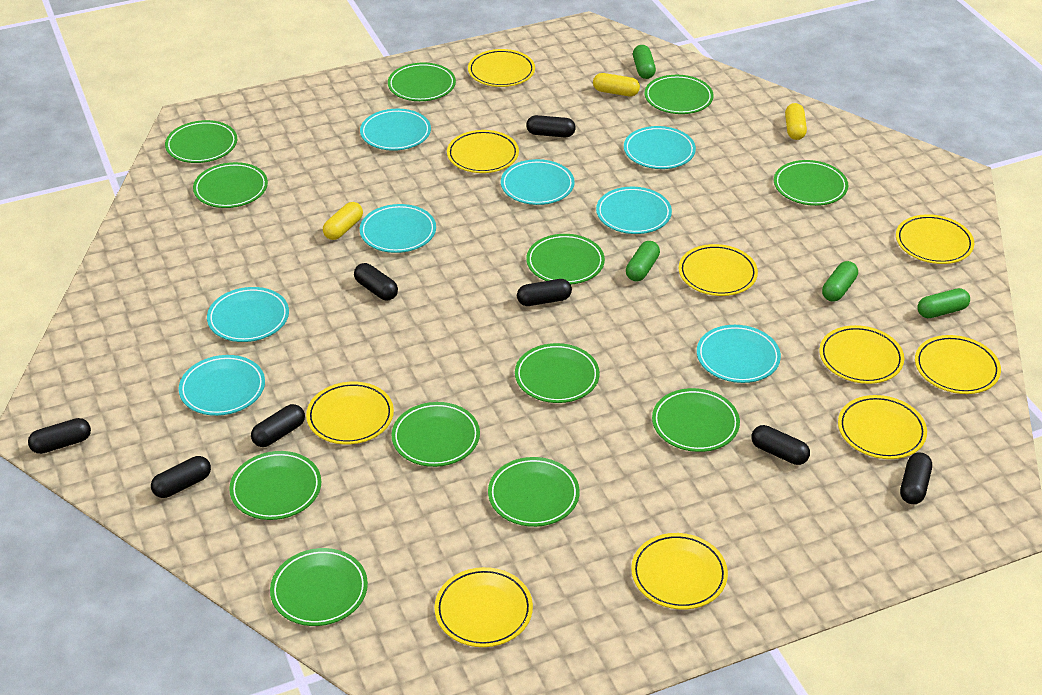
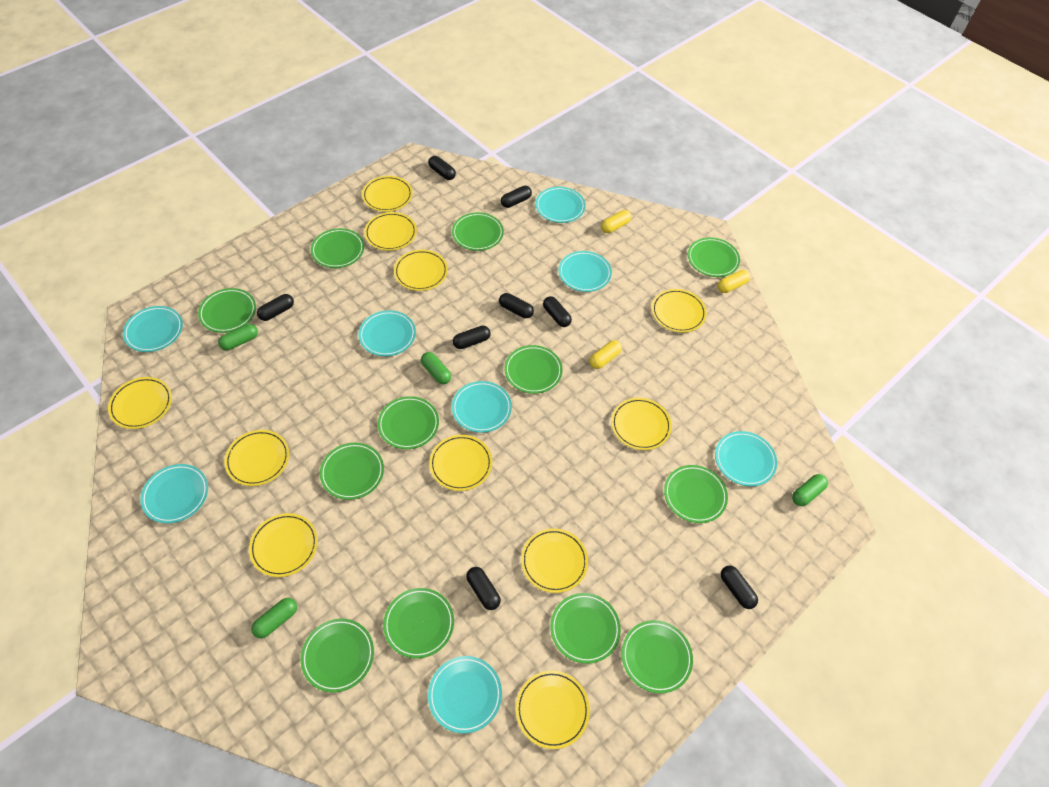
yellow plate: 10 -> 11

